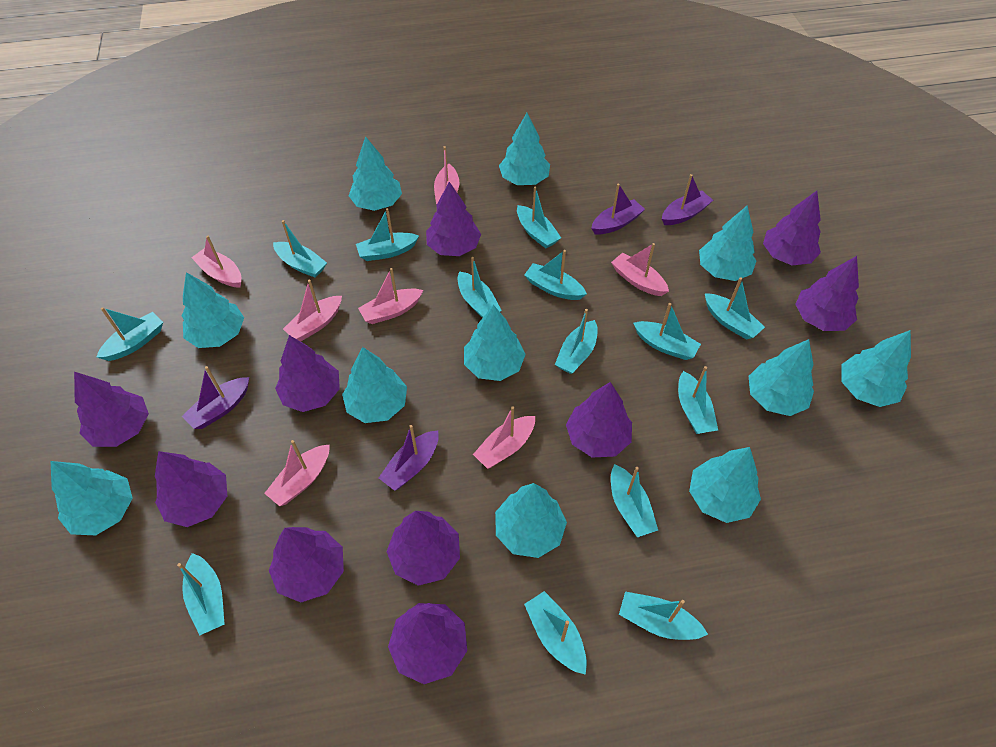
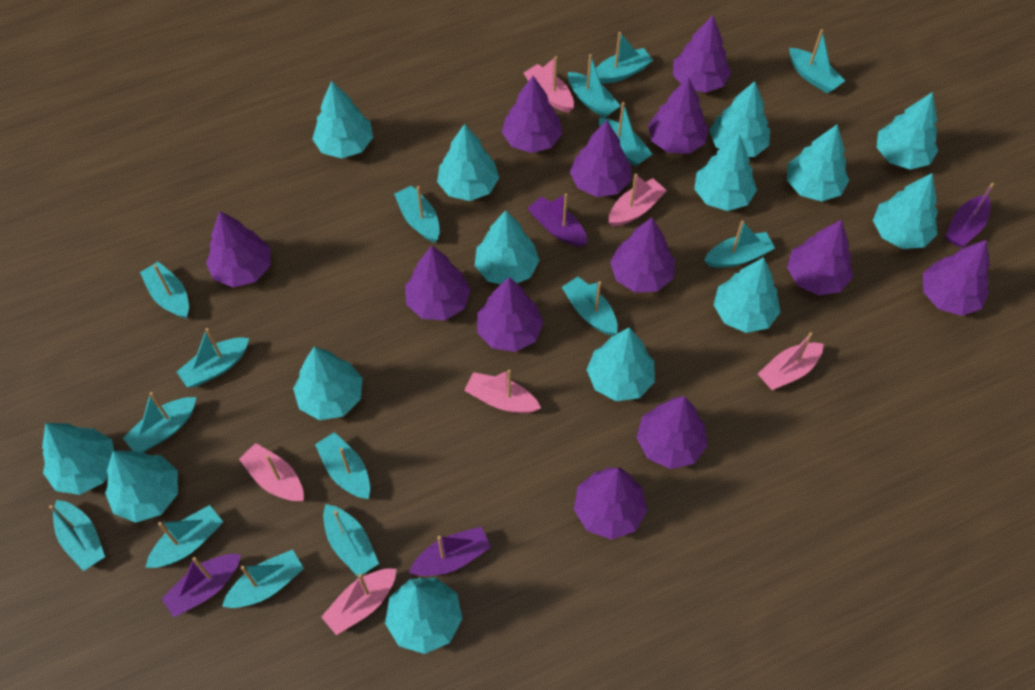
pink boat: 7 -> 6
purple tree: 10 -> 12
turquoise boat: 14 -> 15
turquoise tree: 11 -> 14

